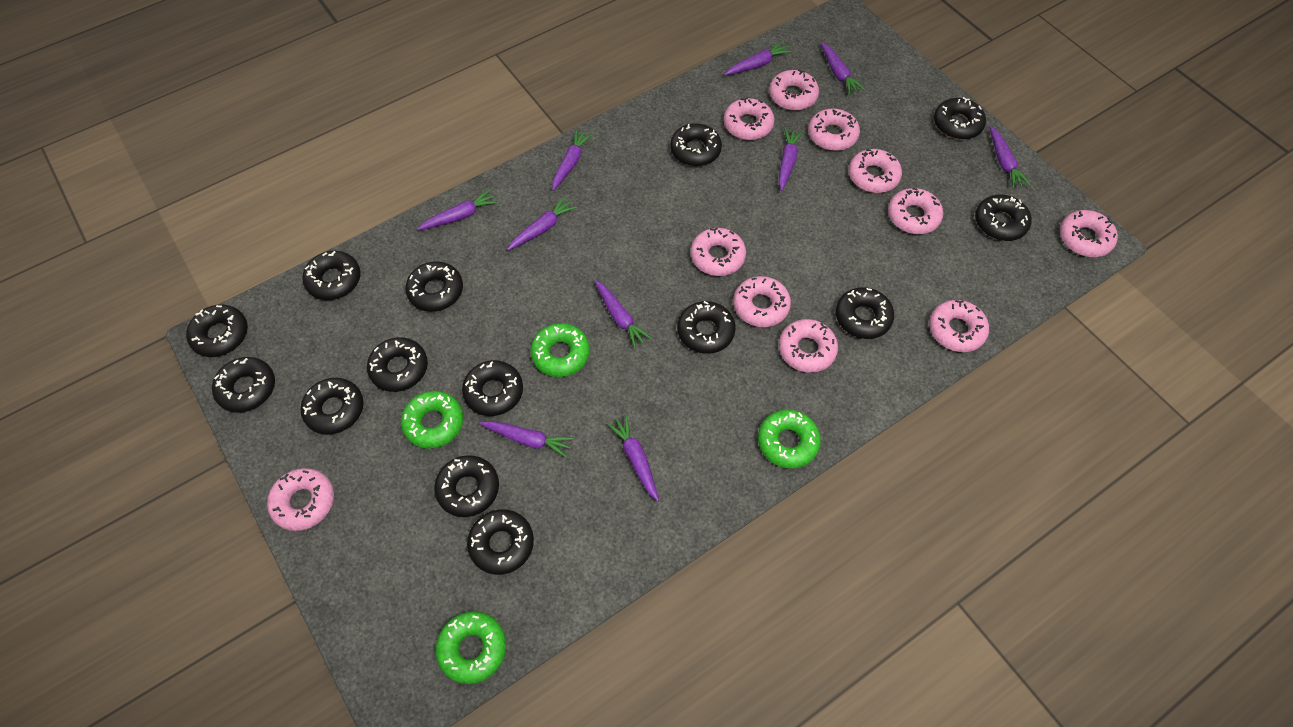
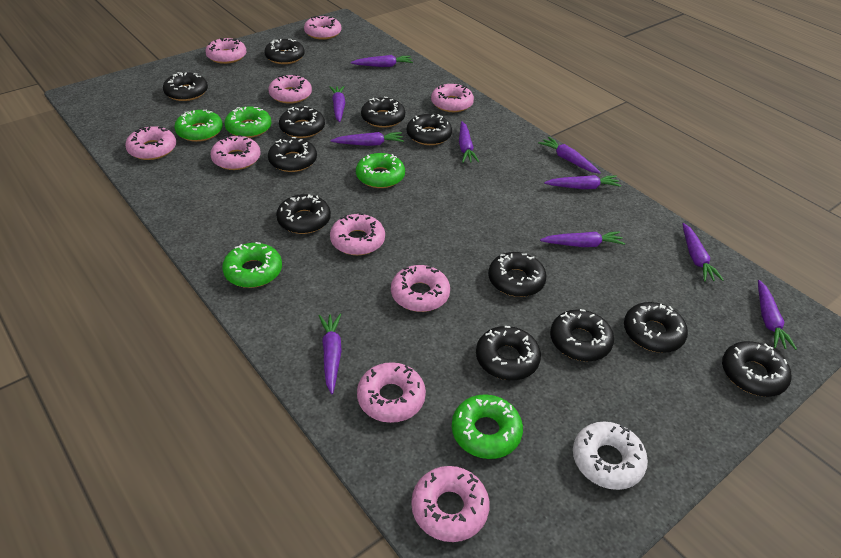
black donut: 14 -> 12
green donut: 4 -> 5
pink donut: 11 -> 10
white donut: 0 -> 1

